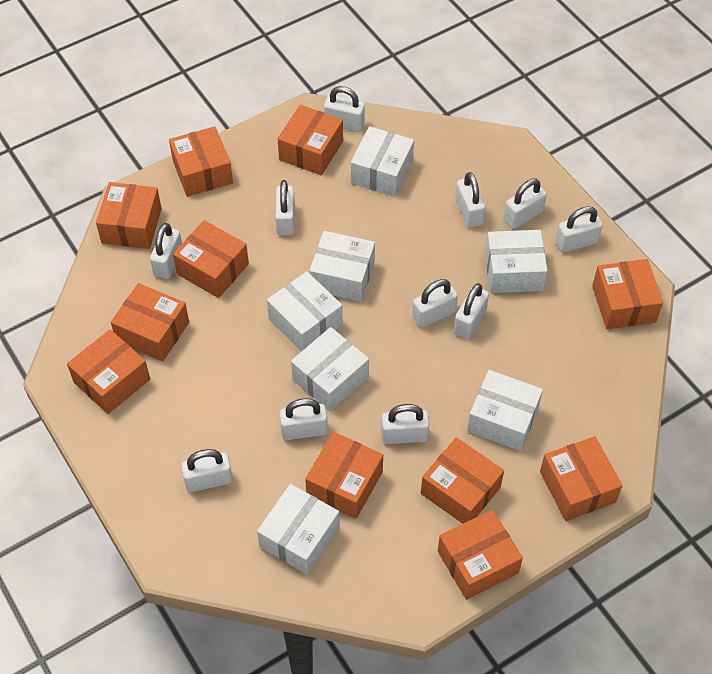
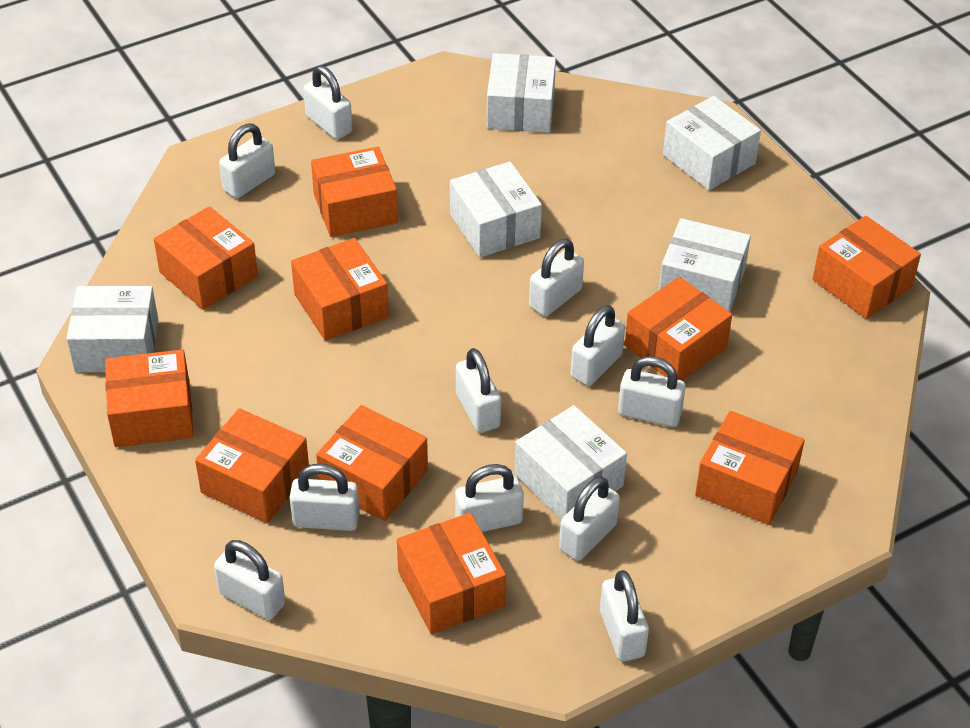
orange box: 11 -> 10
white box: 7 -> 6

